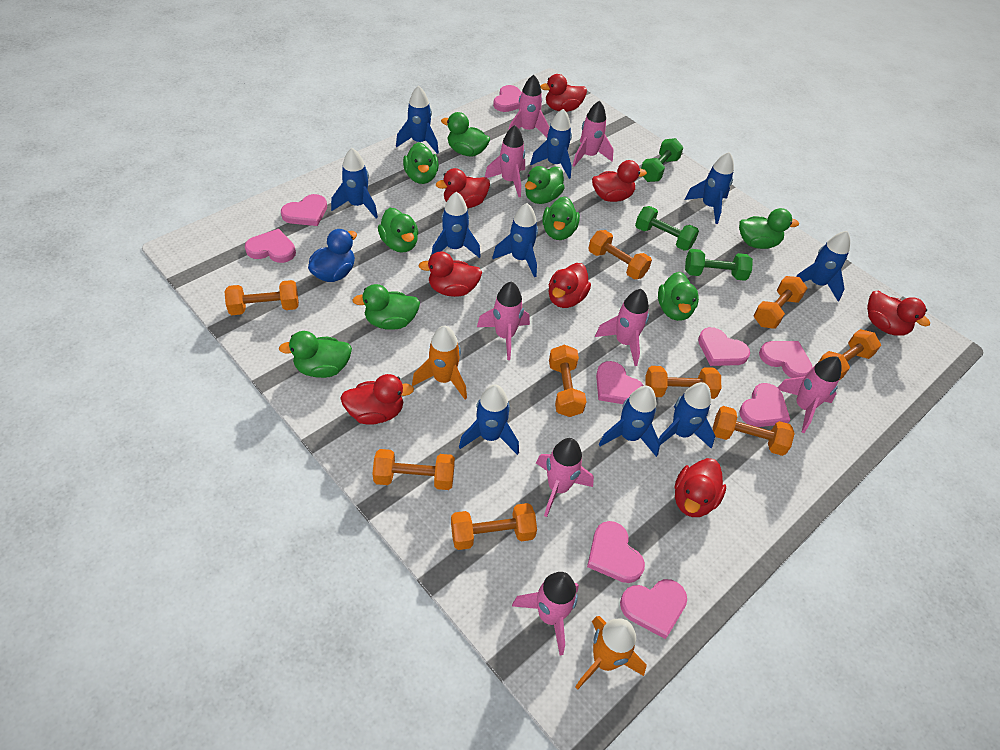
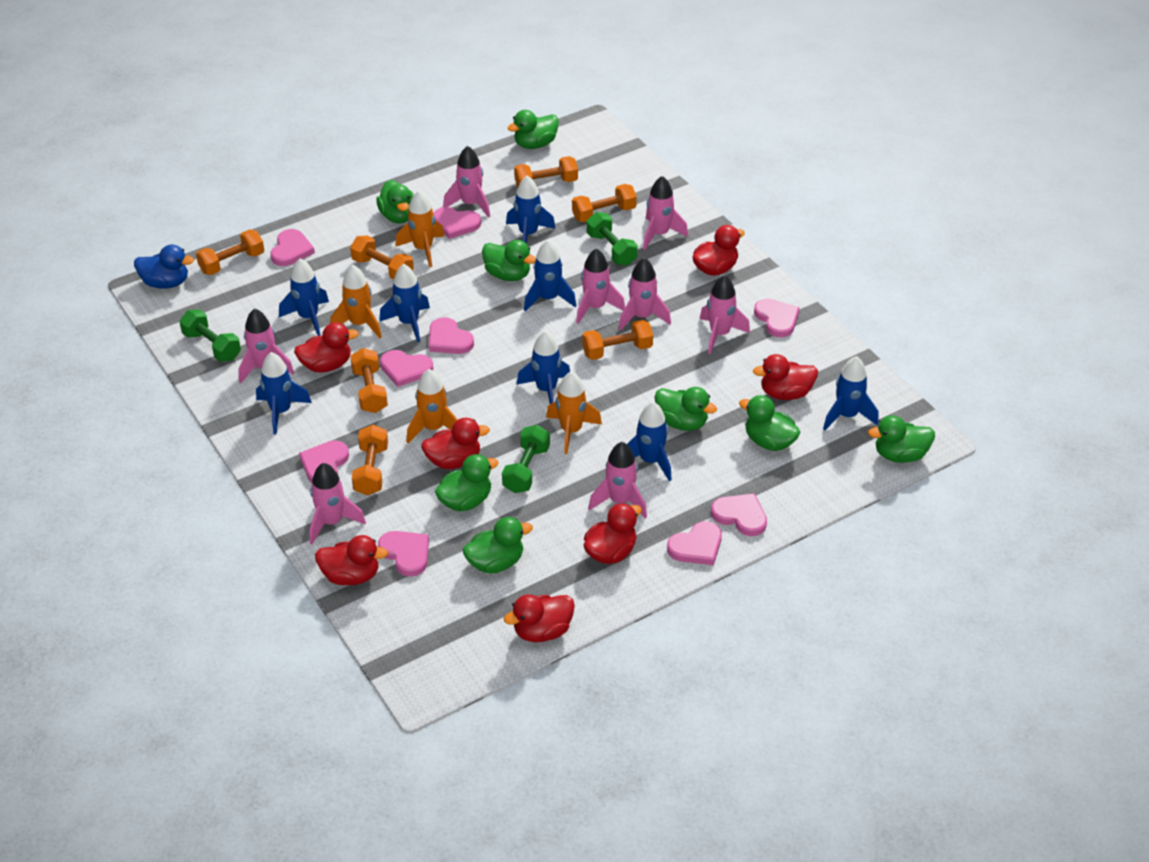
blue rocket: 10 -> 8
green duck: 9 -> 8
orange dumbbell: 9 -> 7
orange rocket: 2 -> 4
red duck: 8 -> 7

